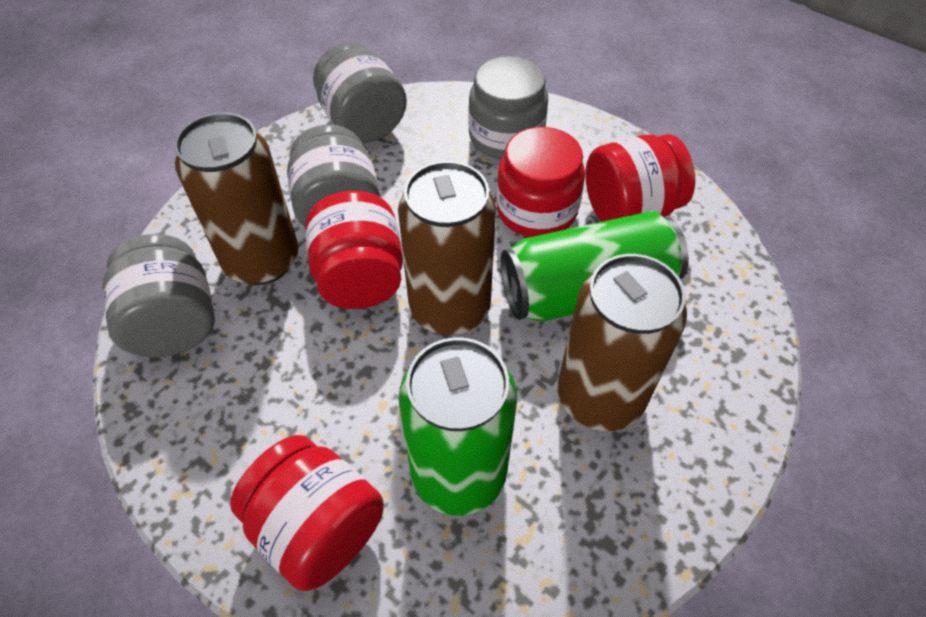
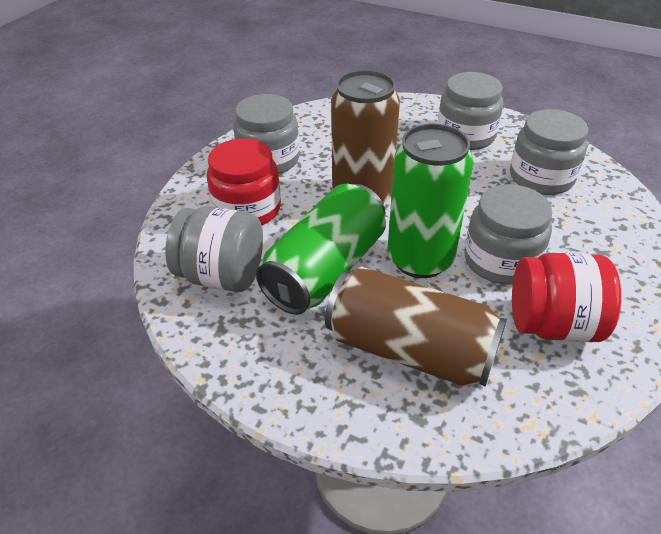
brown can: 3 -> 2
grey jar: 4 -> 5
red jar: 4 -> 2

